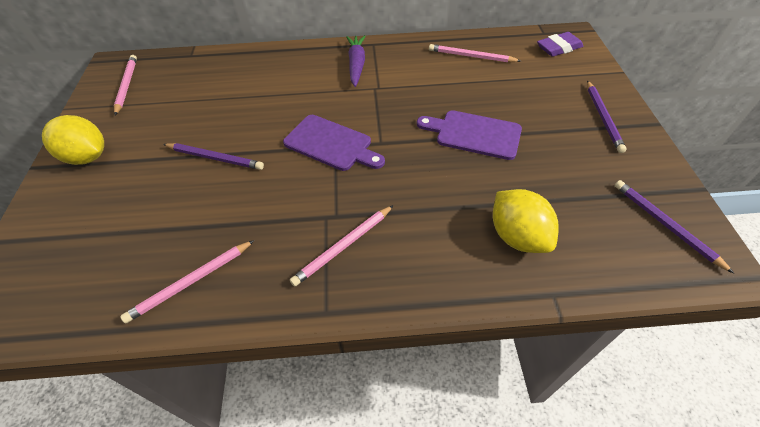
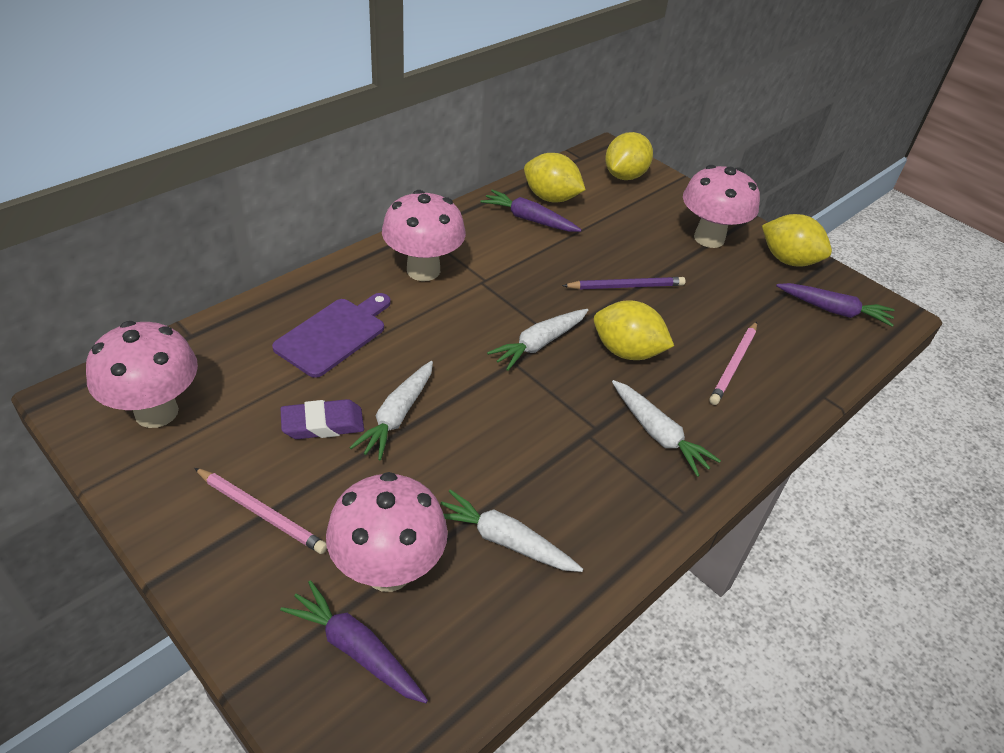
pink mushroom: 0 -> 4
pink pencil: 4 -> 2
purple carrot: 1 -> 3
purple cutting board: 2 -> 1
purple pencil: 3 -> 1
white carrot: 0 -> 4
yellow lemon: 2 -> 4

